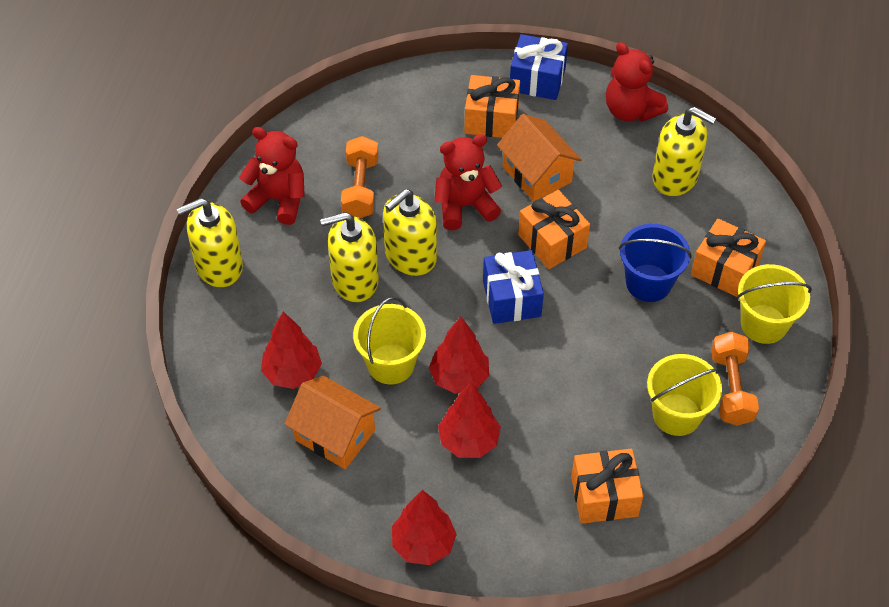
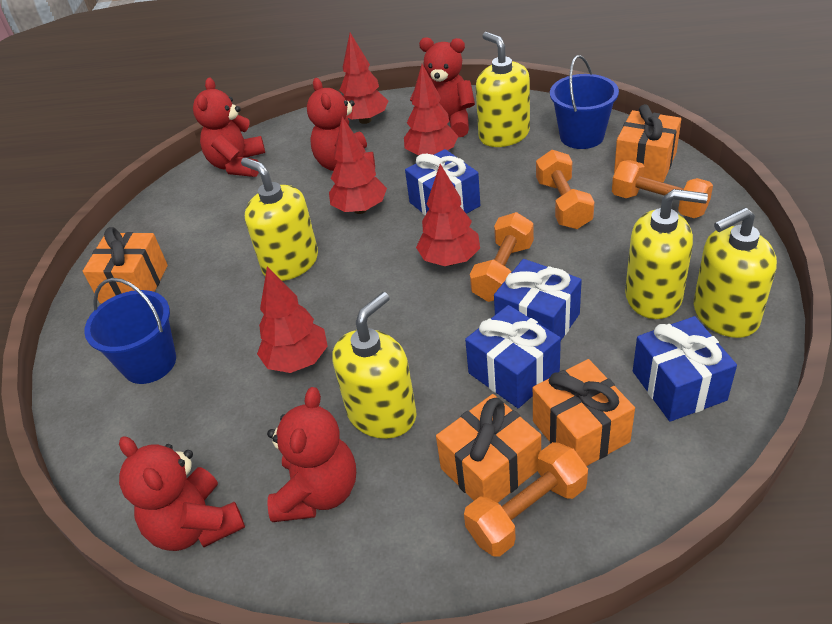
blue bucket: 1 -> 2
blue gift: 2 -> 4
orange dumbbell: 2 -> 4
orange house: 2 -> 0
red teddy bear: 3 -> 5
red tree: 4 -> 5
yellow bucket: 3 -> 0
yellow soap dispenser: 4 -> 5

